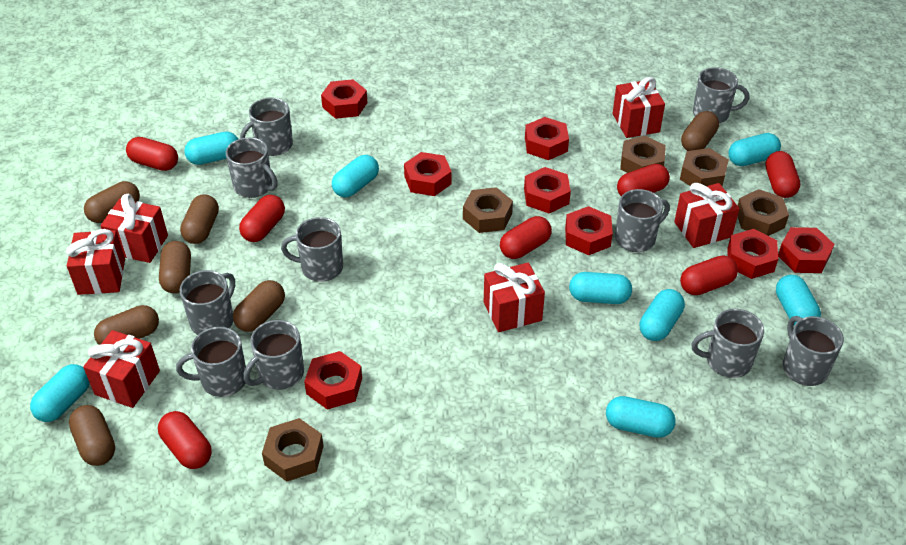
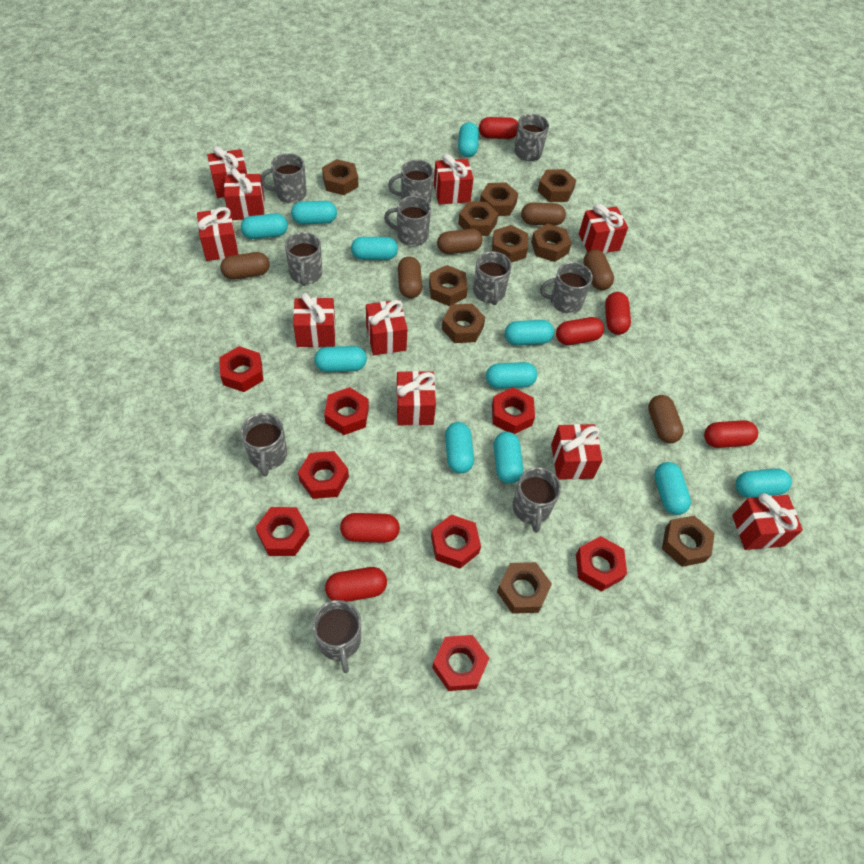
brown capsule: 7 -> 6
brown nut: 5 -> 10
red capsule: 7 -> 6
red gift: 6 -> 10
turquoise capsule: 8 -> 11

